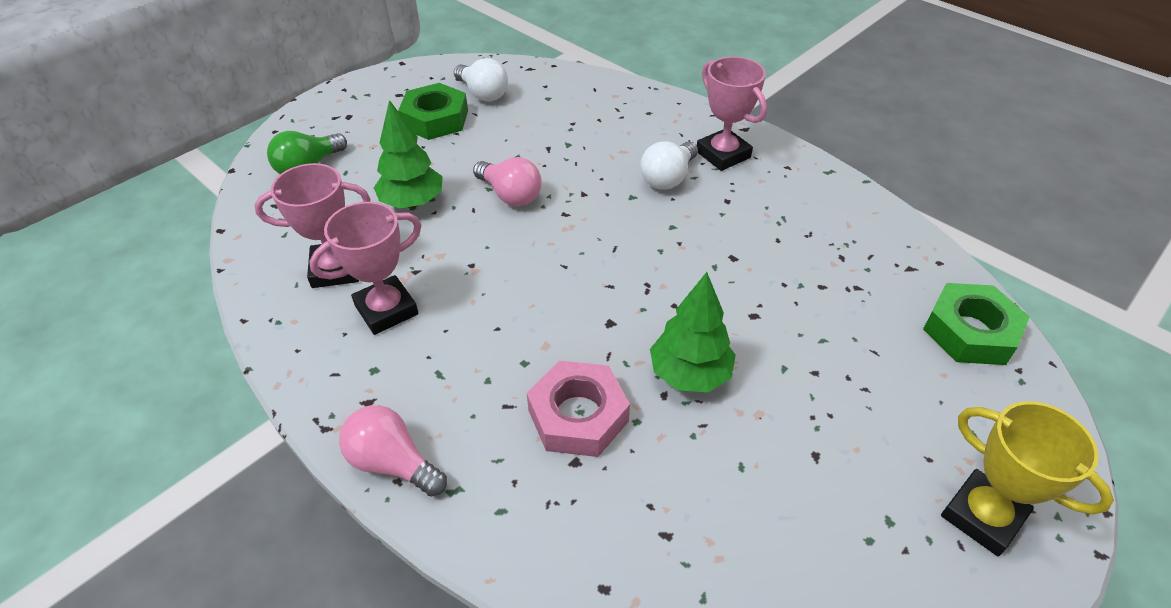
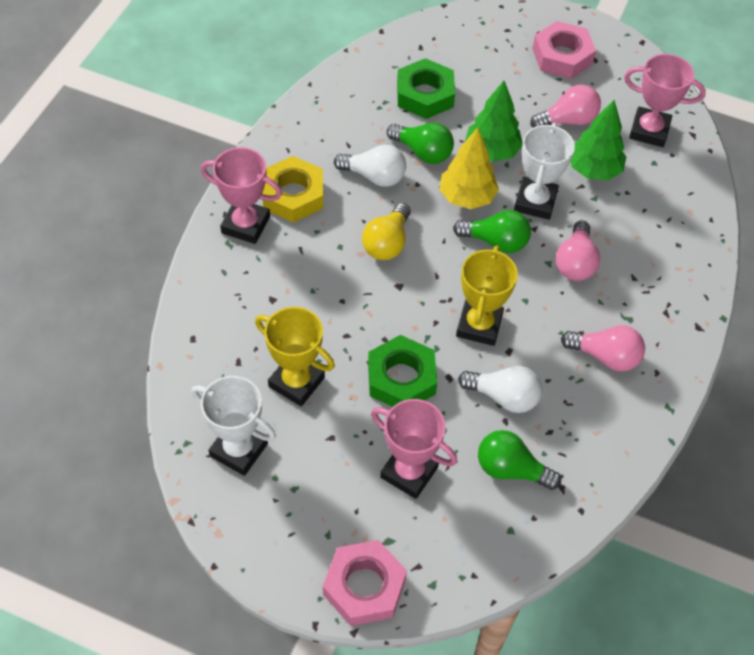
green light bulb: 1 -> 3
pink light bulb: 2 -> 3
pink nut: 1 -> 2
white trophy: 0 -> 2
yellow light bulb: 0 -> 1
yellow nut: 0 -> 1
yellow tree: 0 -> 1
yellow trophy: 1 -> 2

